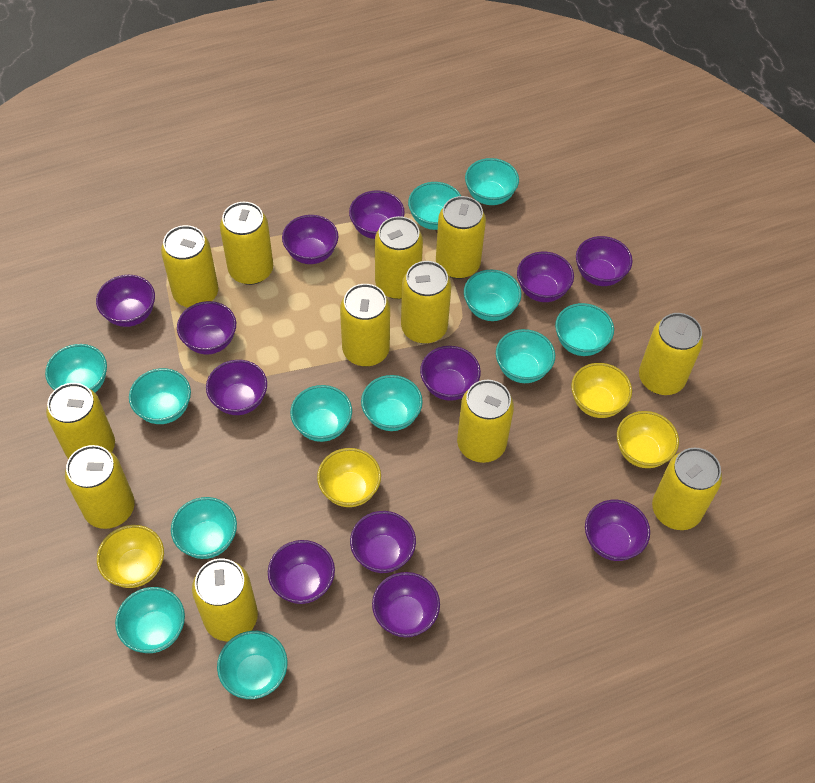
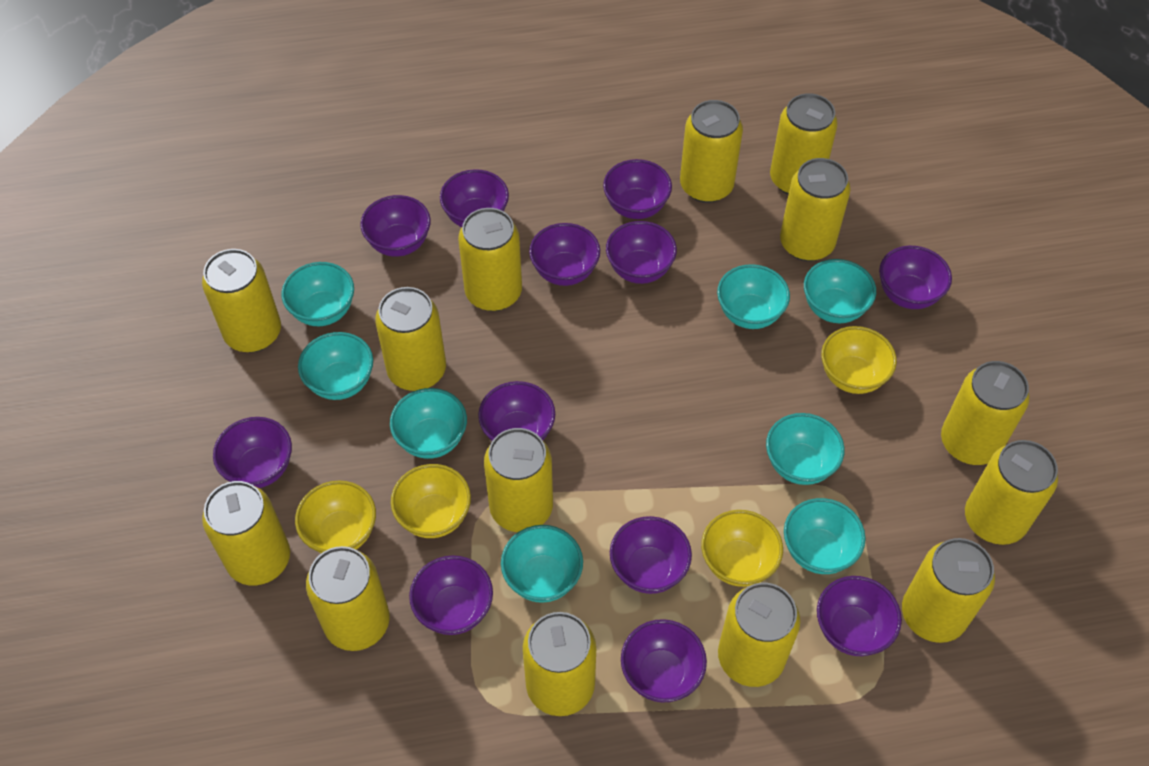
turquoise bowl: 12 -> 8
yellow can: 12 -> 14

